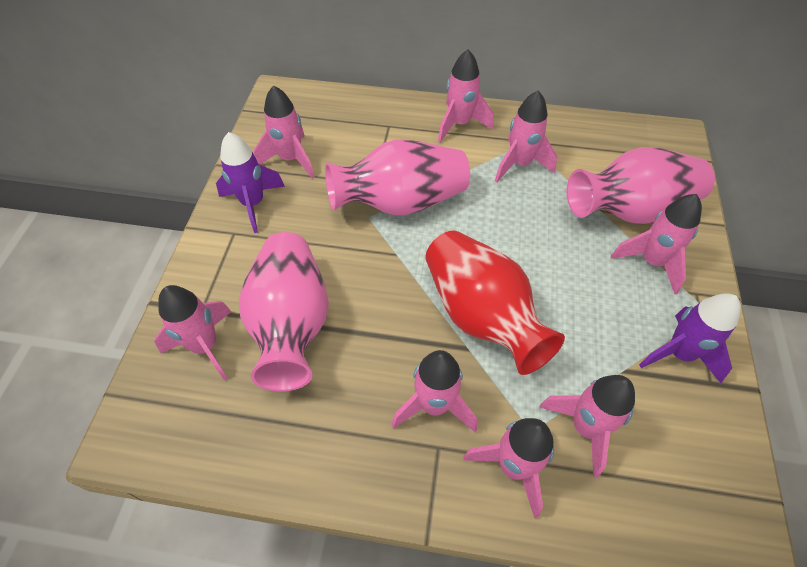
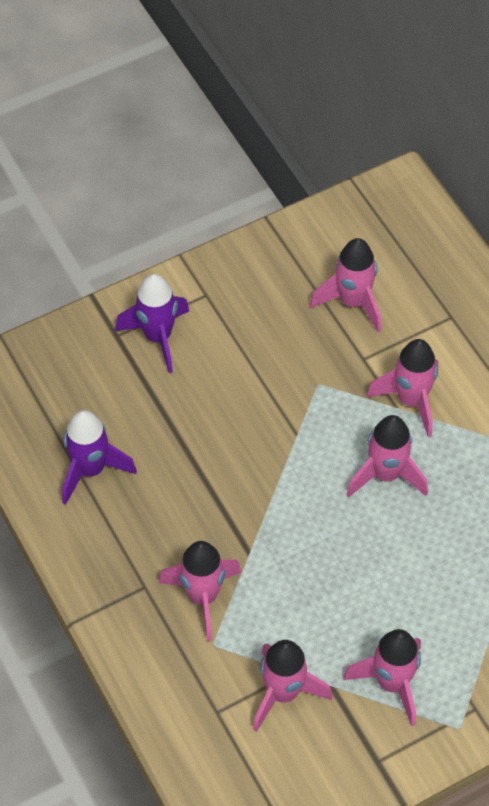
pink rocket: 8 -> 6
pink vase: 3 -> 0
red vase: 1 -> 0

